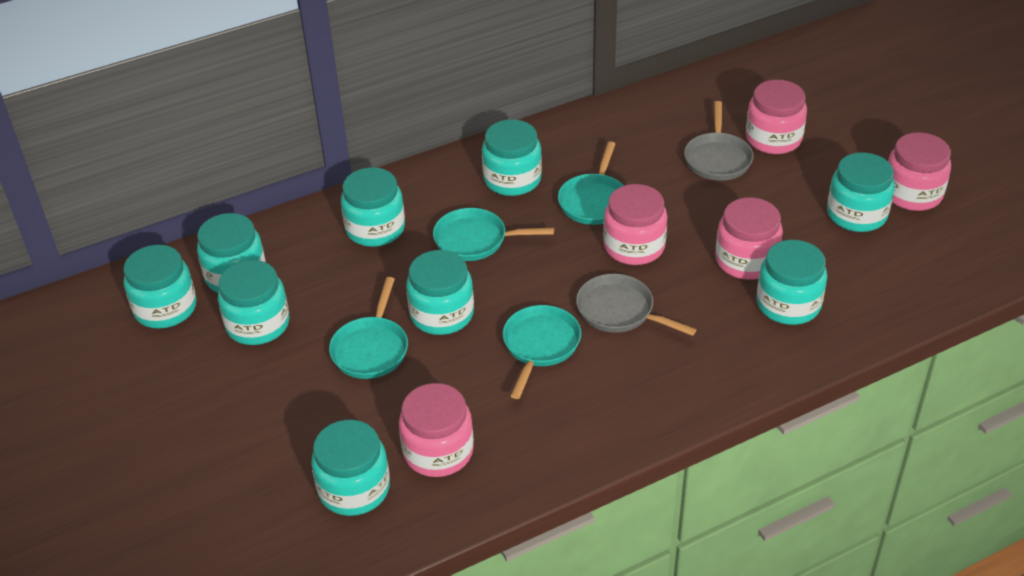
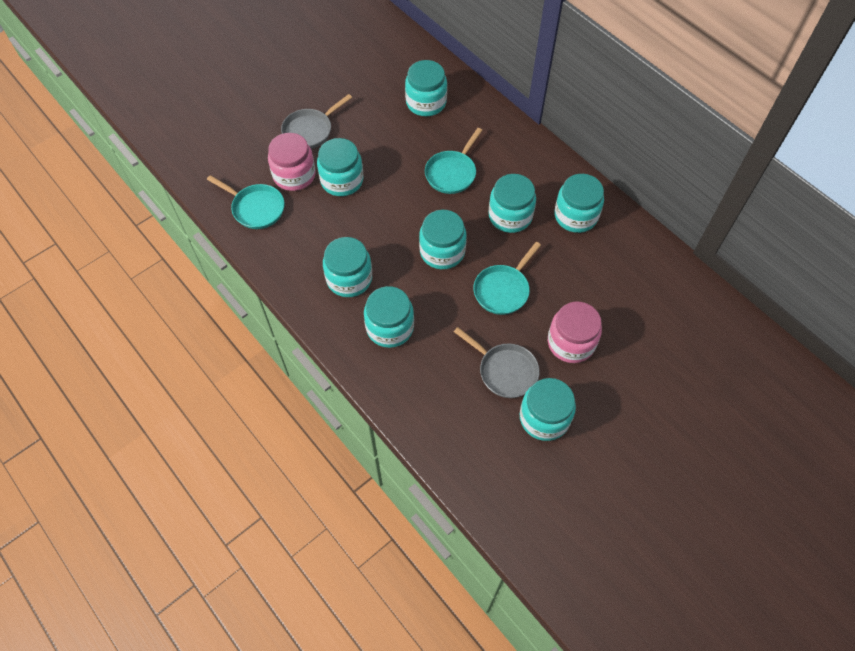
pink jar: 5 -> 2
turquoise jar: 9 -> 8
turquoise pan: 4 -> 3

